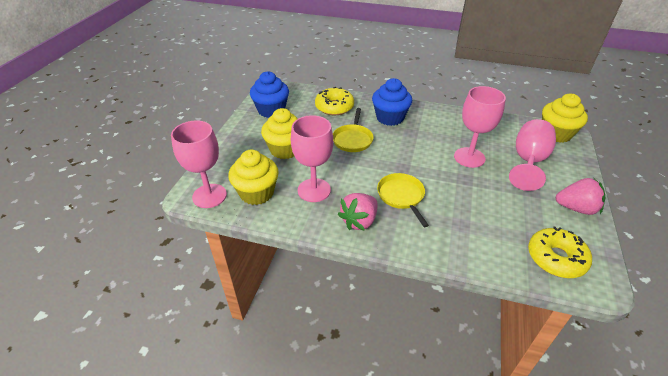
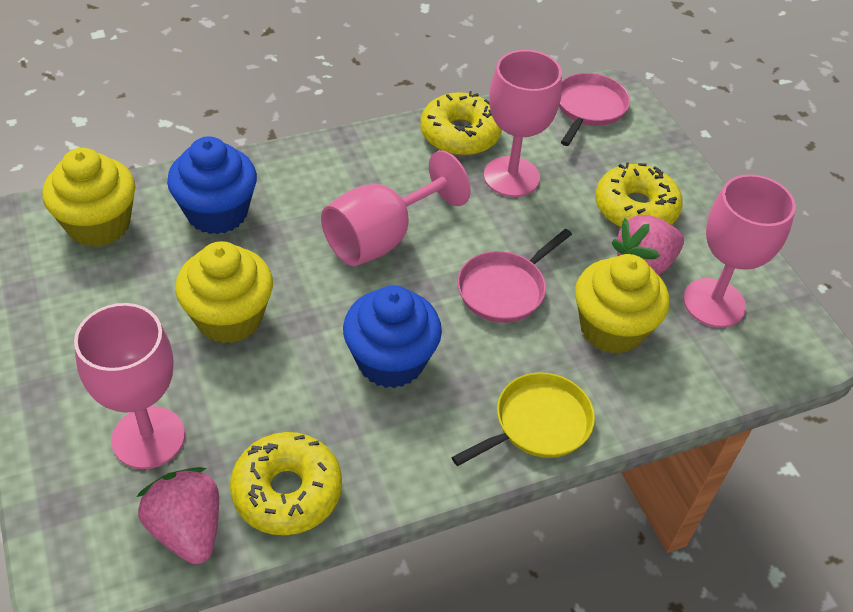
pink pan: 0 -> 2
yellow donut: 2 -> 3
yellow pan: 2 -> 1

